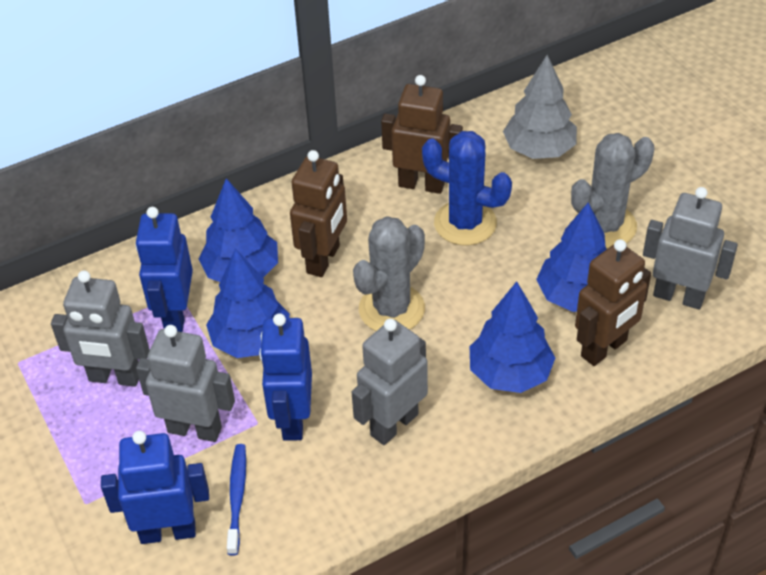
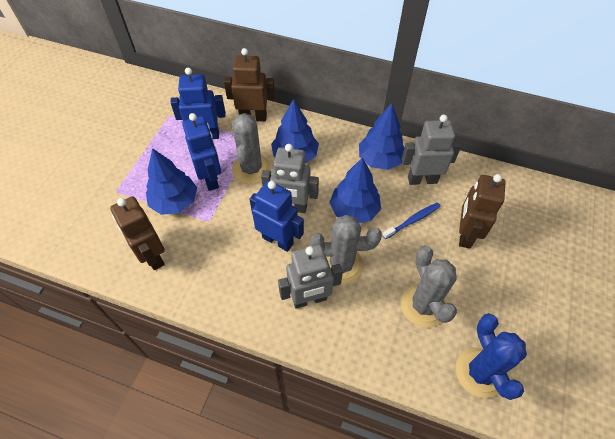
grey cactus: 2 -> 3
grey robot: 4 -> 3
grey tree: 1 -> 0

